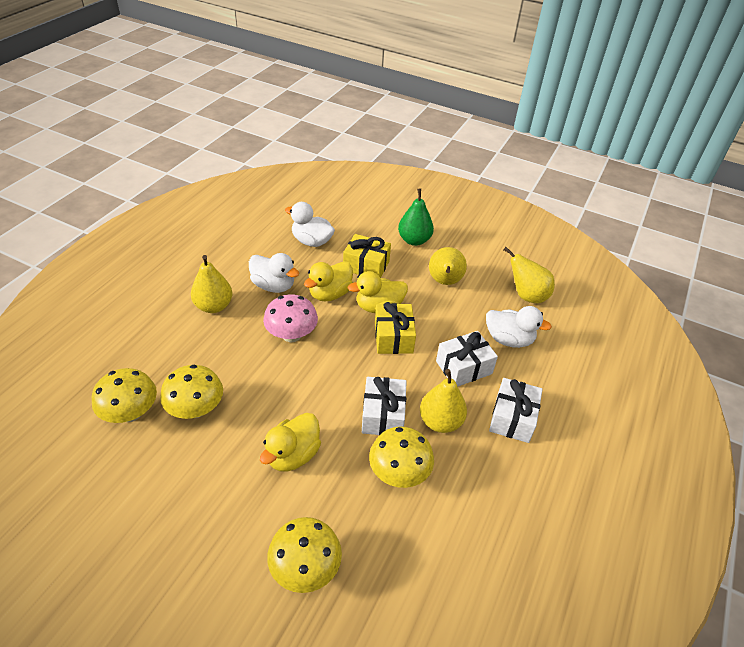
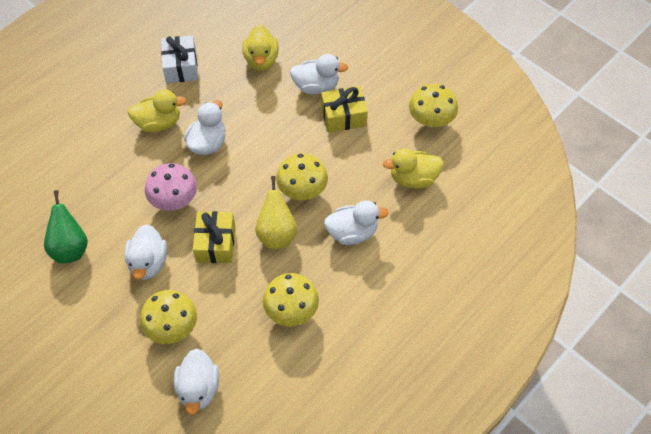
white duck: 3 -> 5
white gift: 3 -> 1
yellow pear: 4 -> 1

